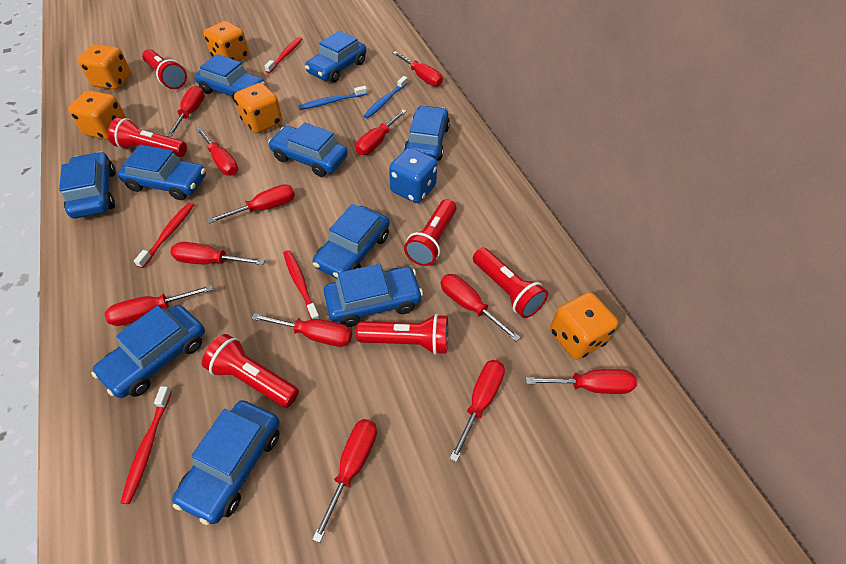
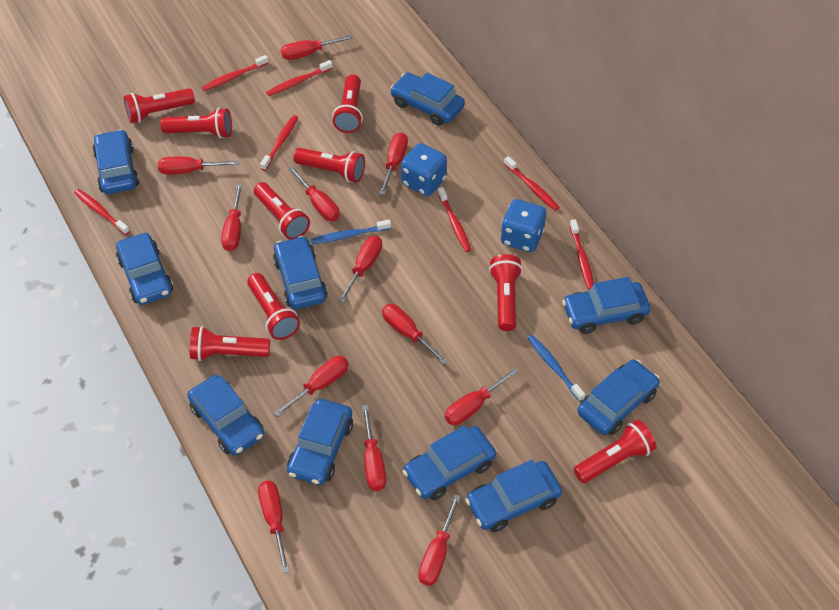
blue dice: 1 -> 2
orange dice: 5 -> 0
red flashlight: 6 -> 9
red toothbrush: 4 -> 7

